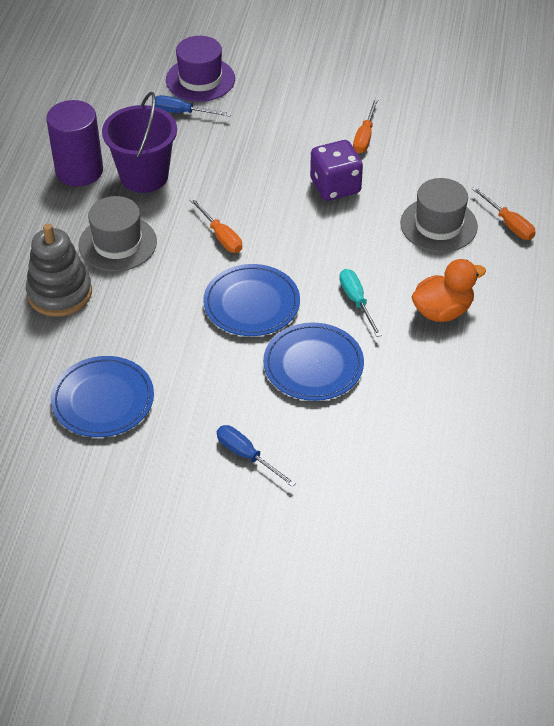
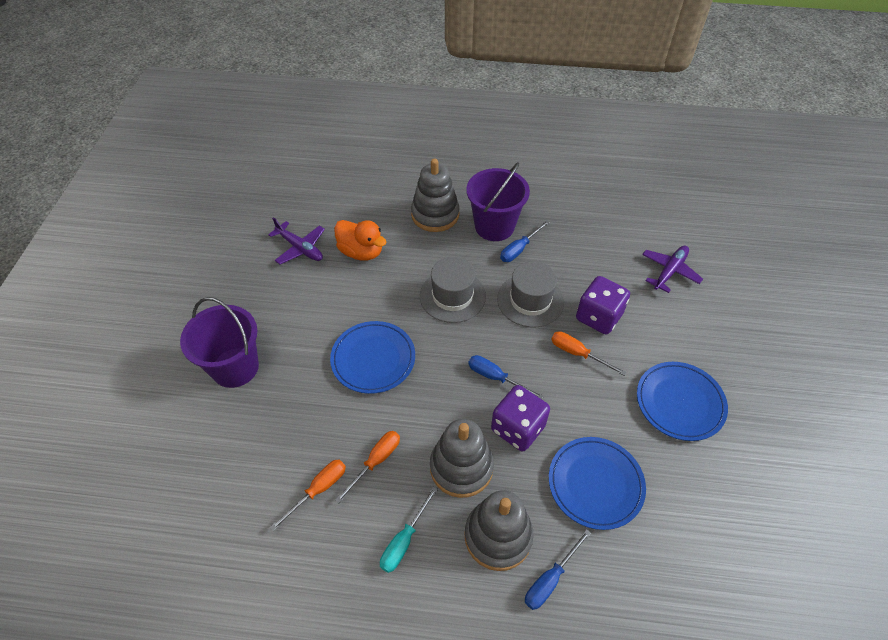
blue screwdriver: 2 -> 3
grey stacking toy: 1 -> 3
purple bucket: 1 -> 2
purple cylinder: 1 -> 0
purple dice: 1 -> 2
purple hat: 1 -> 0
purple plane: 0 -> 2

